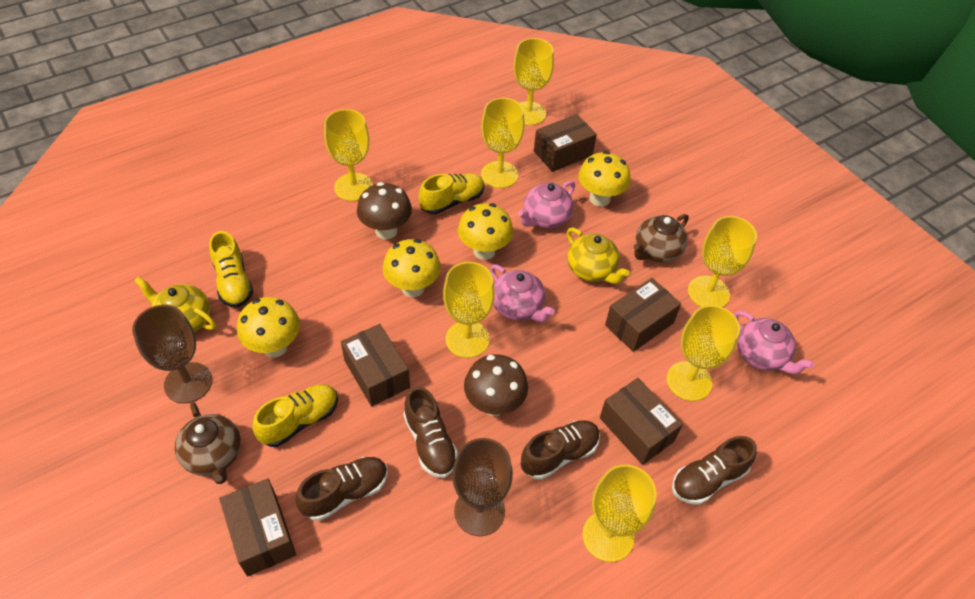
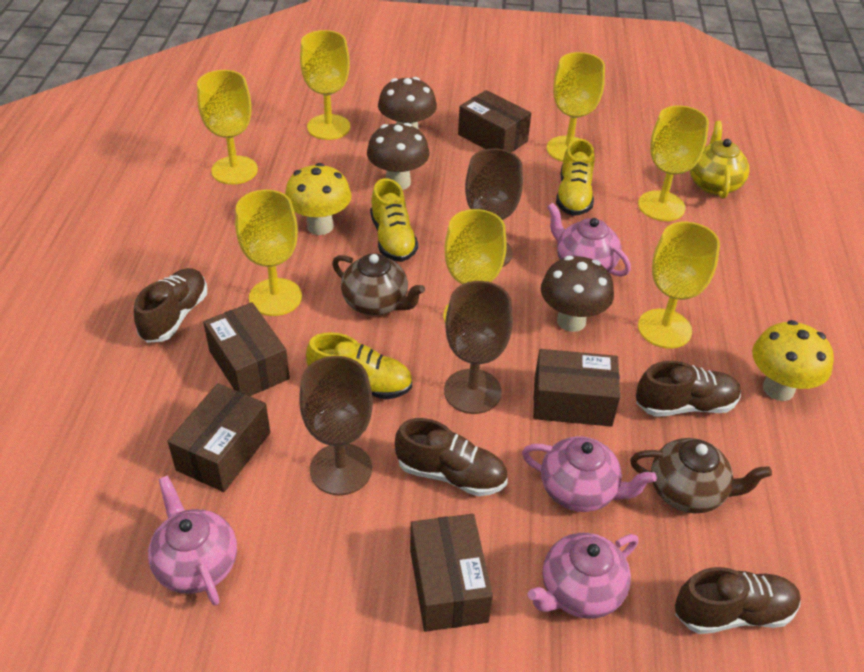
brown goblet: 2 -> 3
brown mushroom: 2 -> 3
pink teapot: 3 -> 4
yellow mushroom: 4 -> 2
yellow teapot: 2 -> 1

